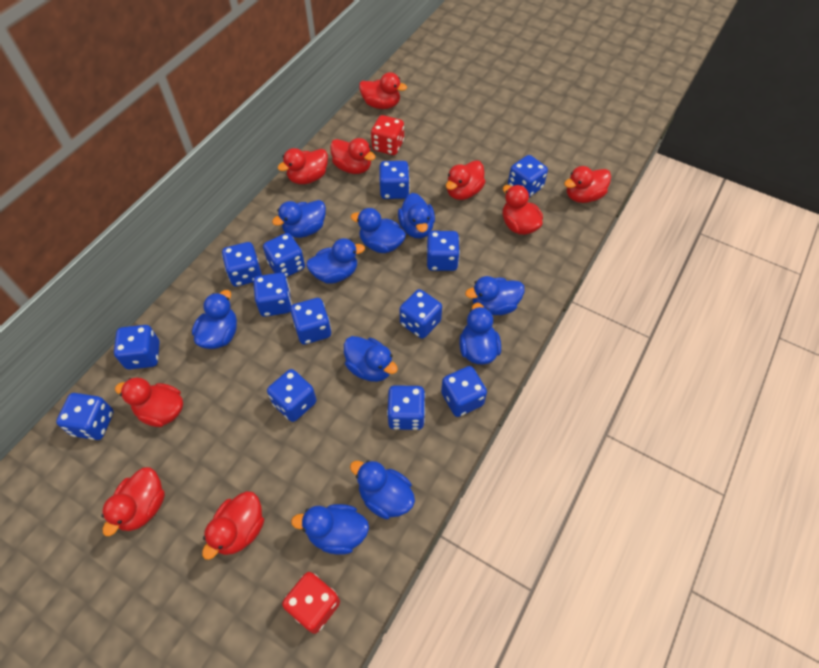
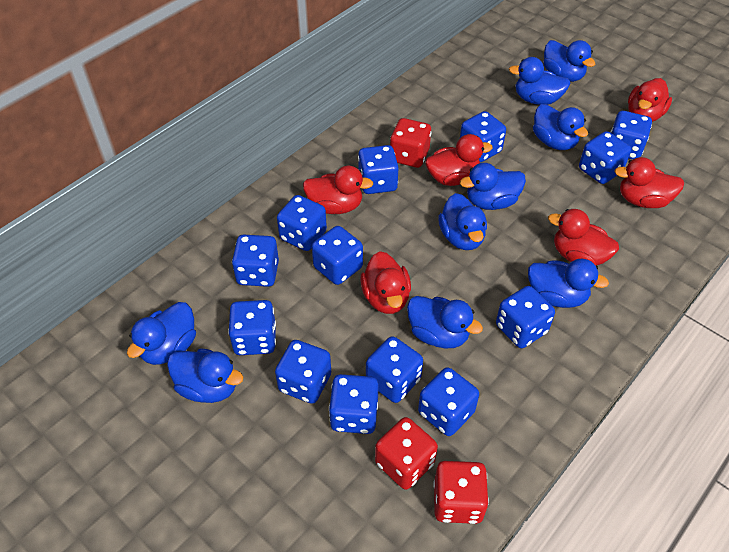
blue duck: 10 -> 9
red dice: 2 -> 3
red duck: 9 -> 6

